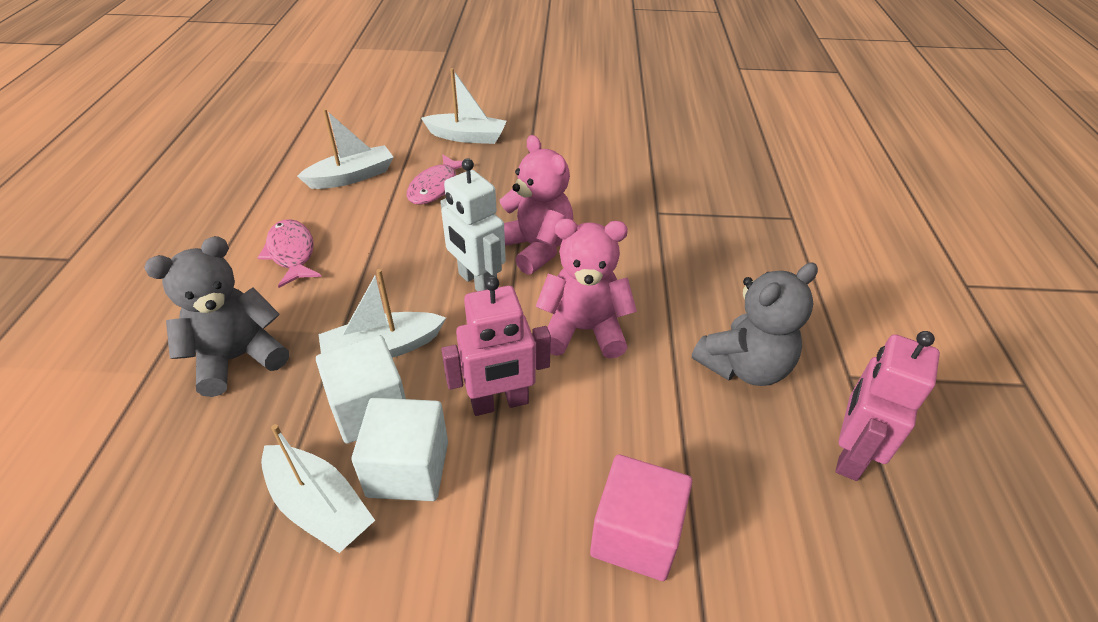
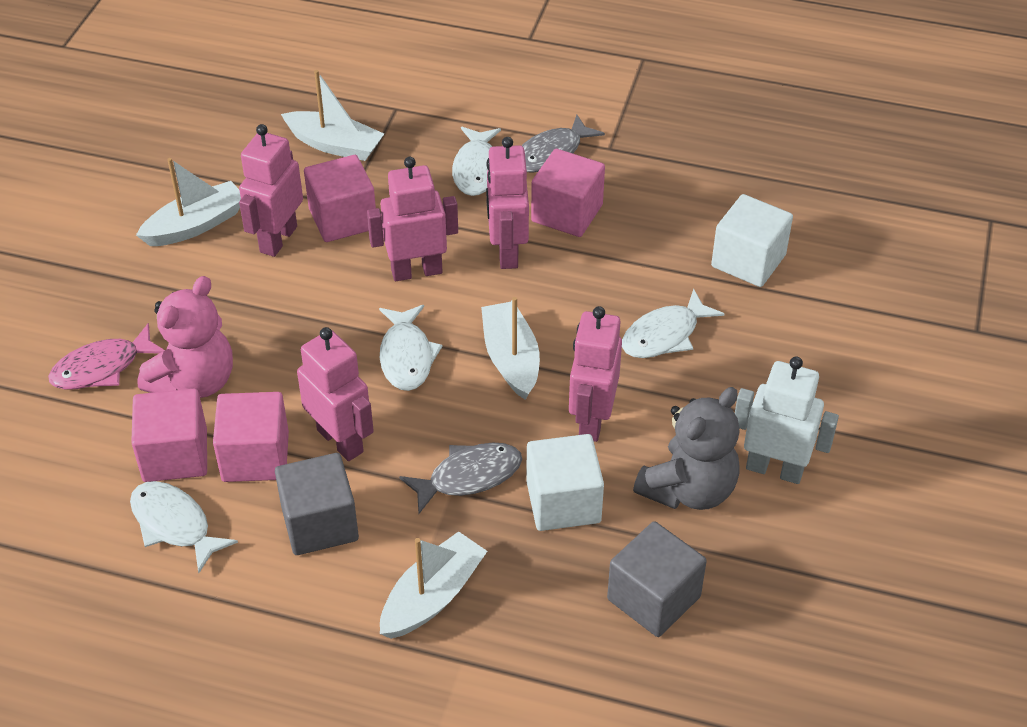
grey cube: 0 -> 2
grey fish: 0 -> 2
grey teddy bear: 2 -> 1
pink cube: 1 -> 4
pink fish: 2 -> 1
pink robot: 2 -> 5
pink teddy bear: 2 -> 1
white fish: 0 -> 4

